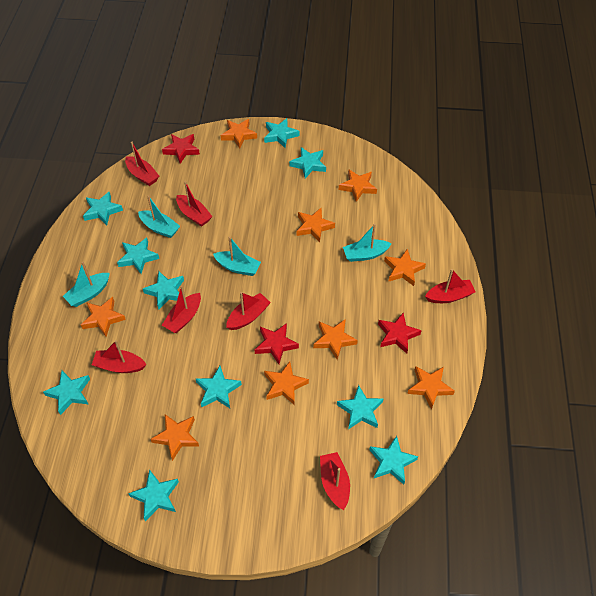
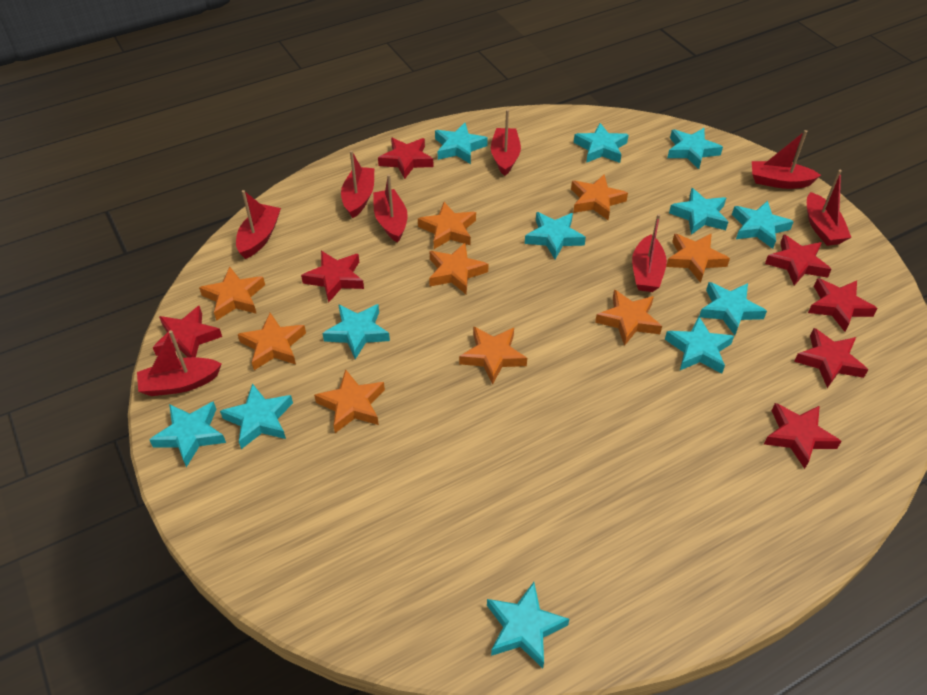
red boat: 7 -> 8
red star: 3 -> 7
turquoise boat: 4 -> 0
turquoise star: 10 -> 12

